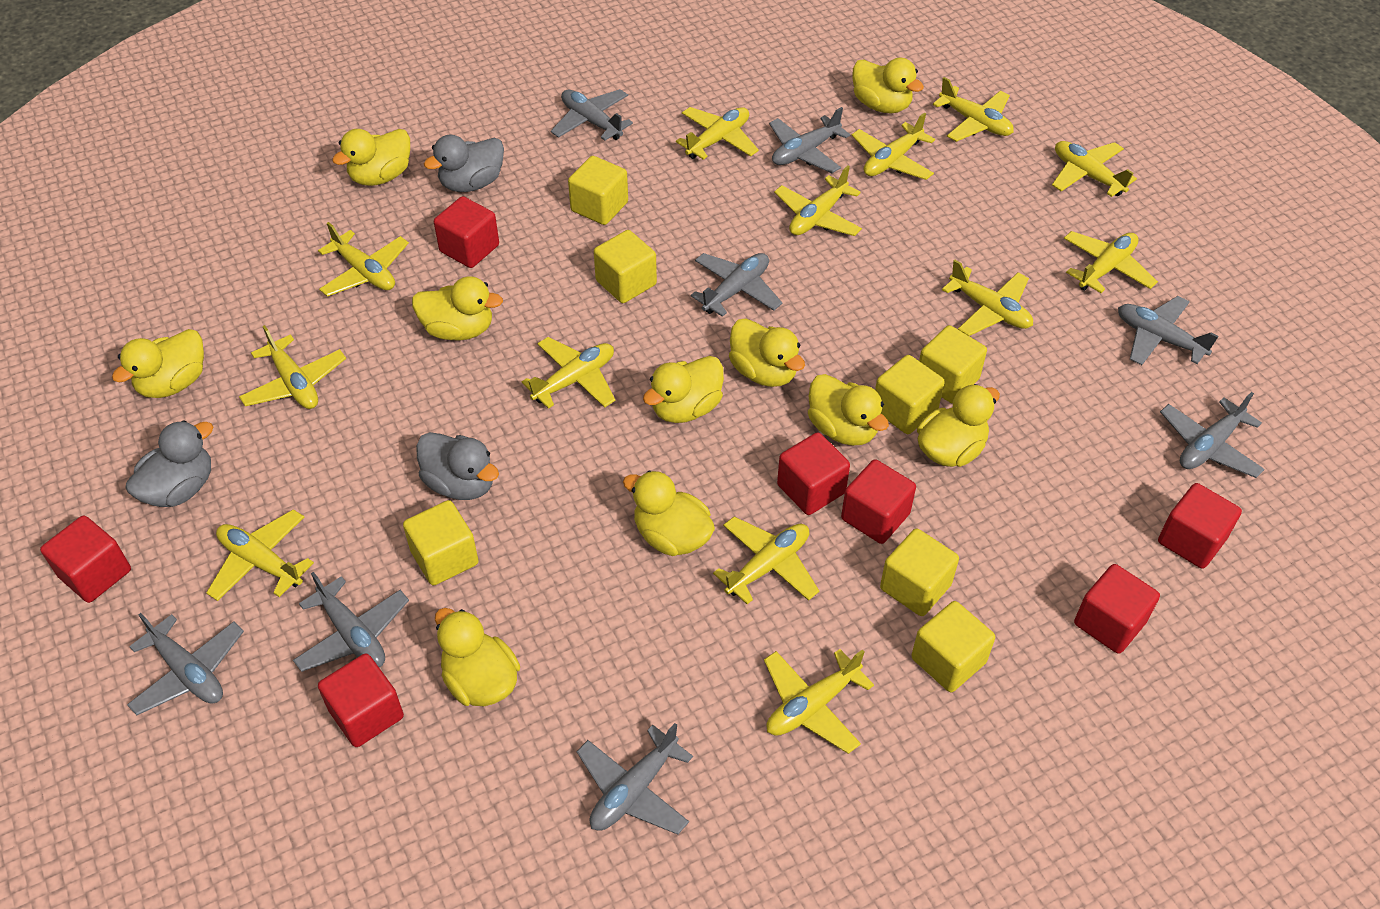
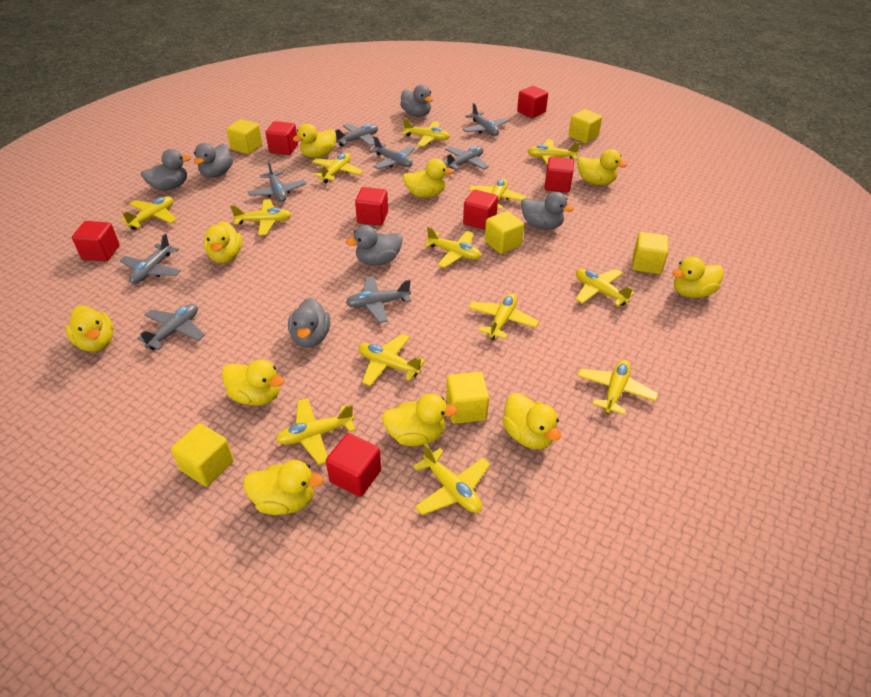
grey duck: 3 -> 6
yellow cube: 7 -> 6

